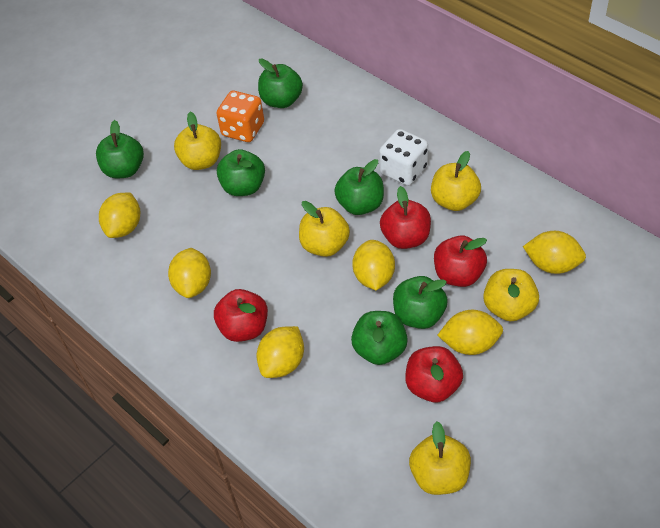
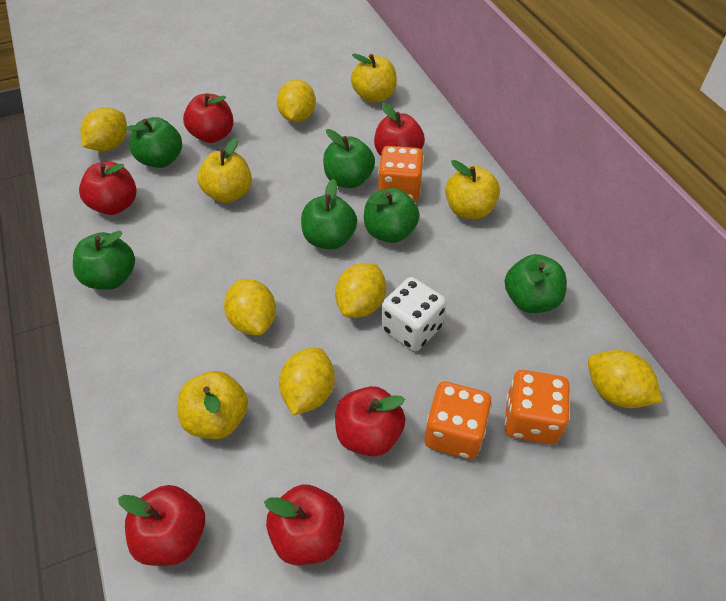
orange dice: 1 -> 3
red apple: 4 -> 6
yellow apple: 5 -> 4

